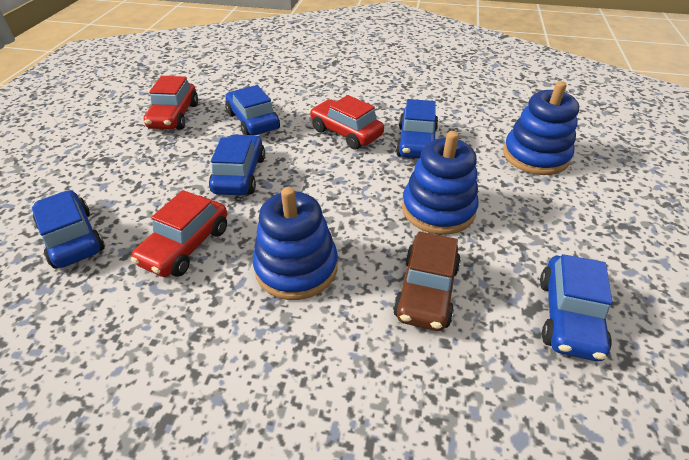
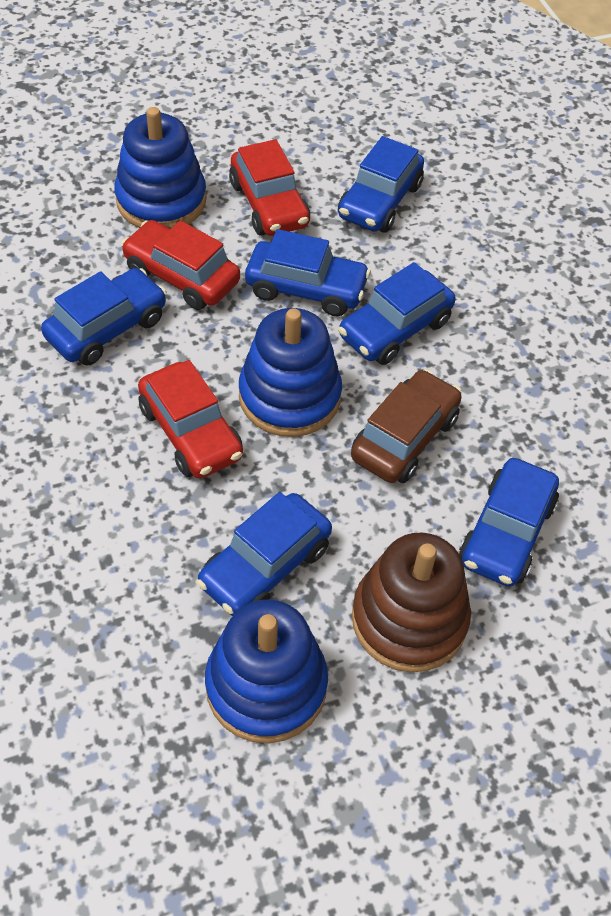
blue car: 5 -> 6
brown stacking toy: 0 -> 1

